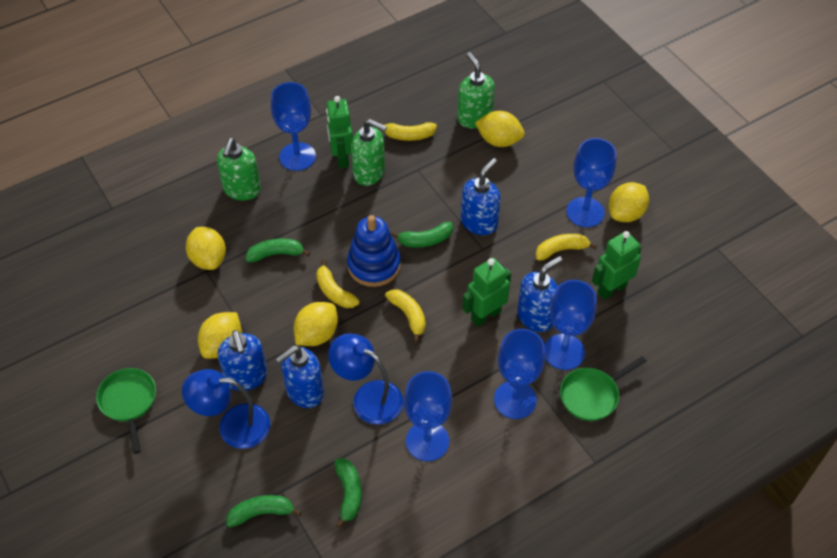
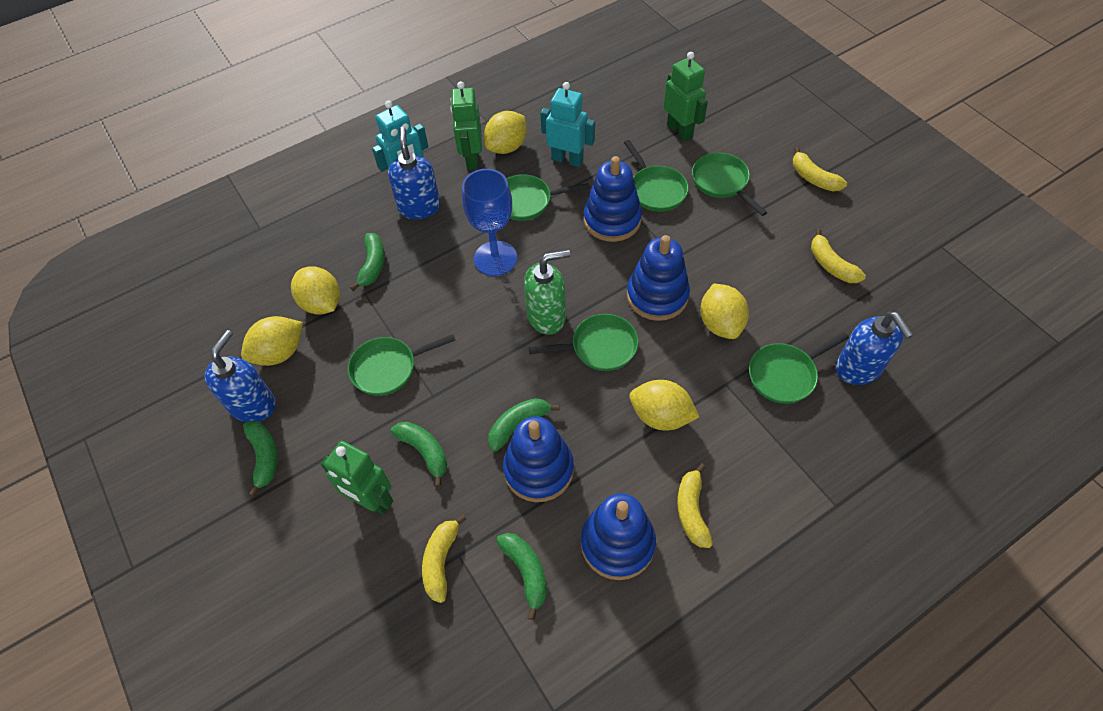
blue goblet: 5 -> 1
blue lamp: 2 -> 0
blue soap dispenser: 4 -> 3
blue stacking toy: 1 -> 4
green banana: 4 -> 5
green pan: 2 -> 6
green soap dispenser: 3 -> 1
turquoise robot: 0 -> 2

